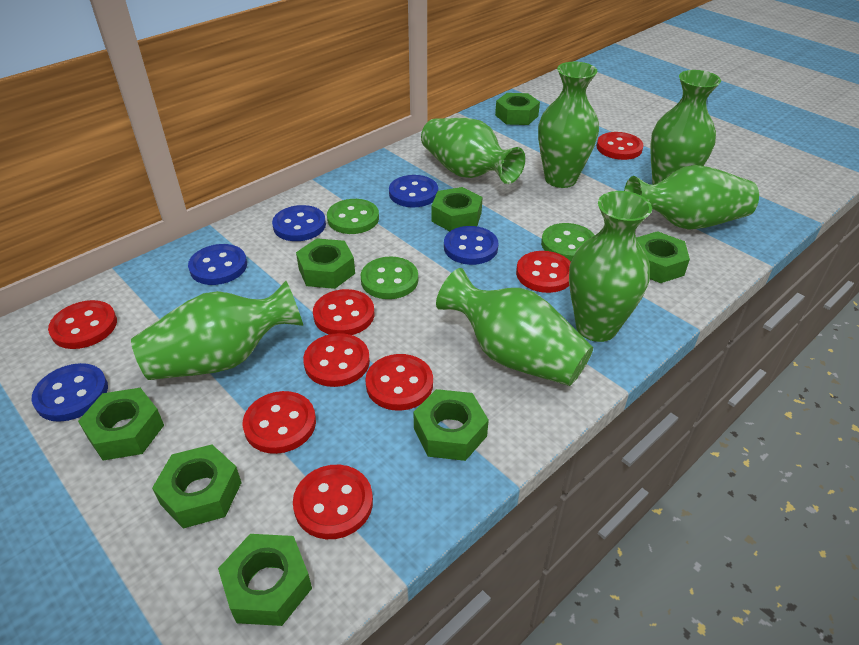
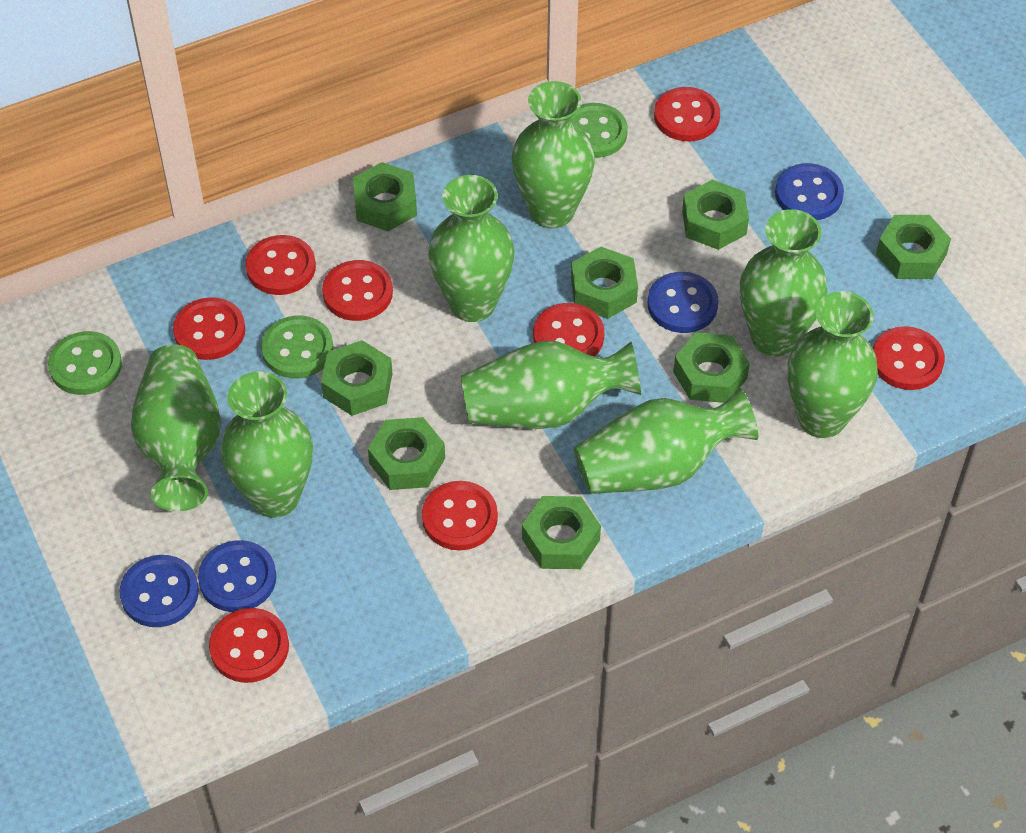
blue button: 5 -> 4
green vase: 7 -> 8

